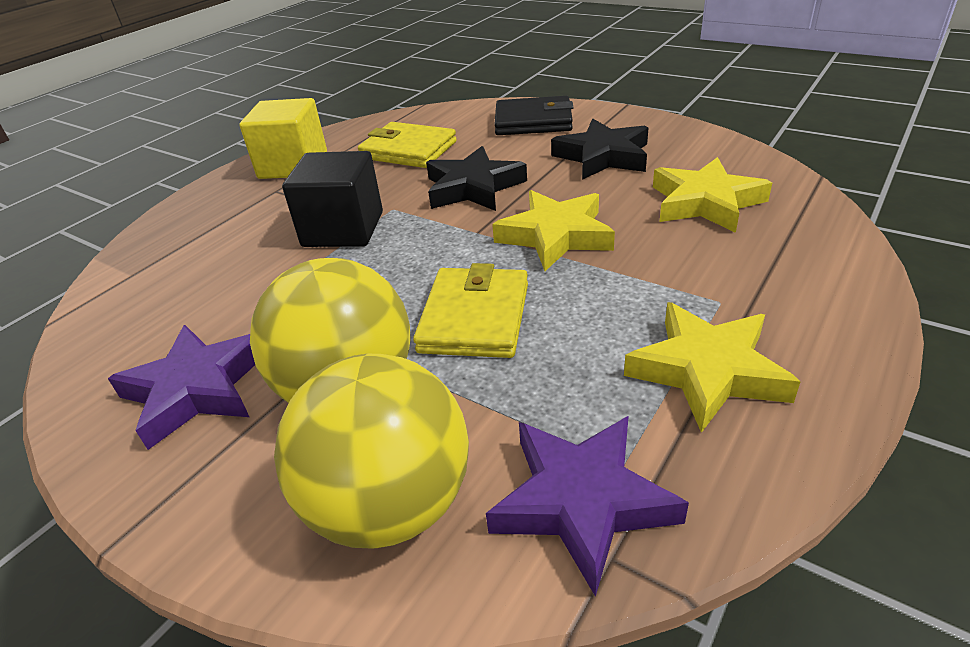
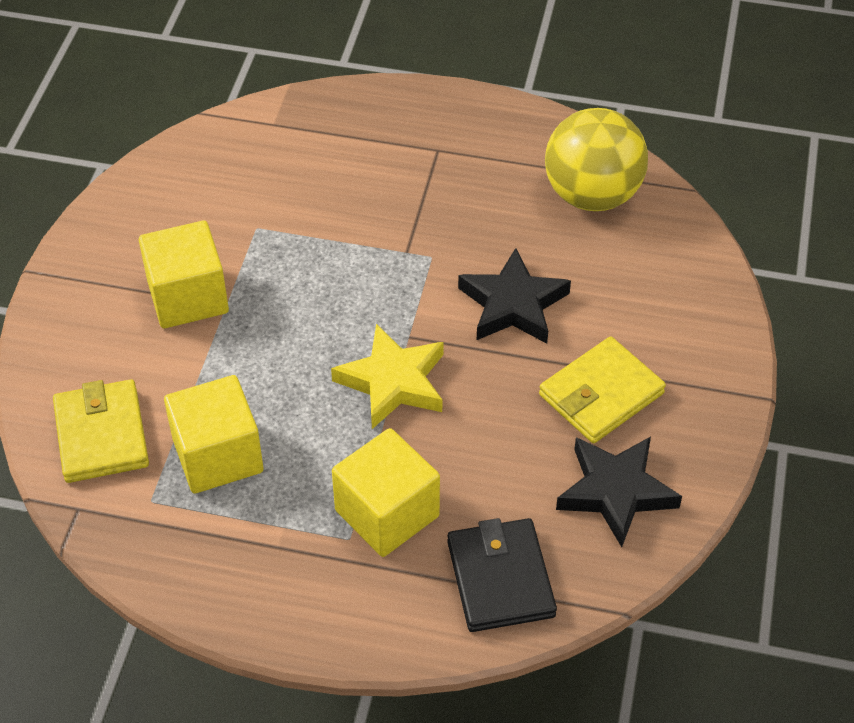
black cube: 1 -> 0
purple star: 2 -> 0
yellow ball: 2 -> 1
yellow cube: 1 -> 3
yellow star: 3 -> 1

